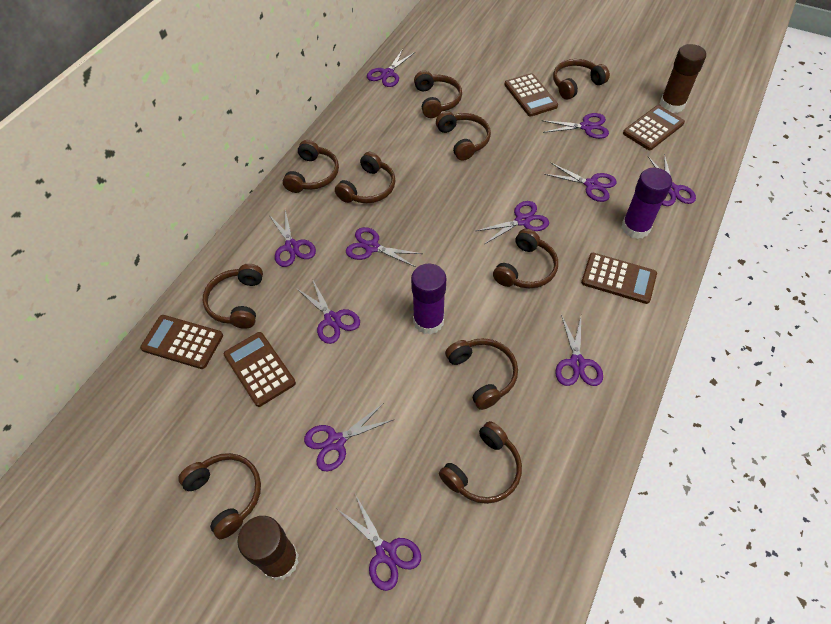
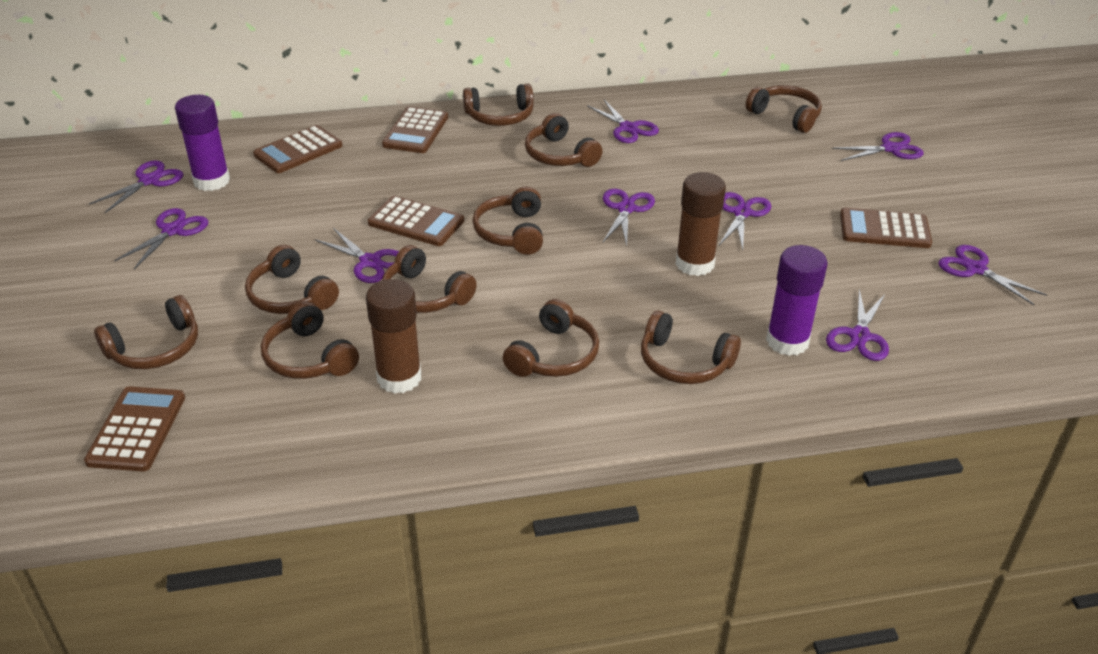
purple scissors: 11 -> 9

